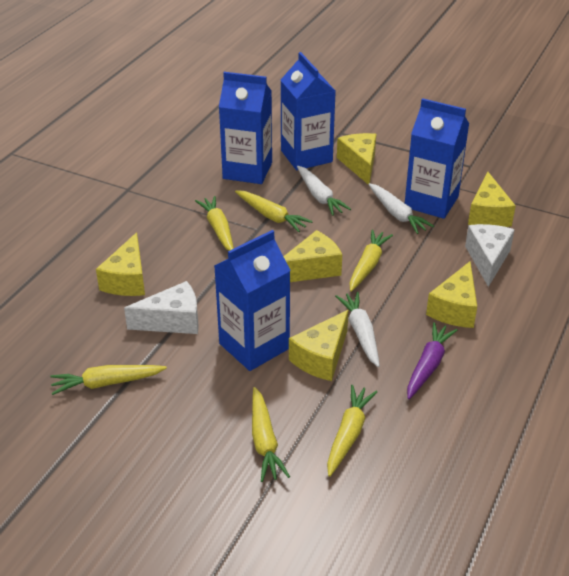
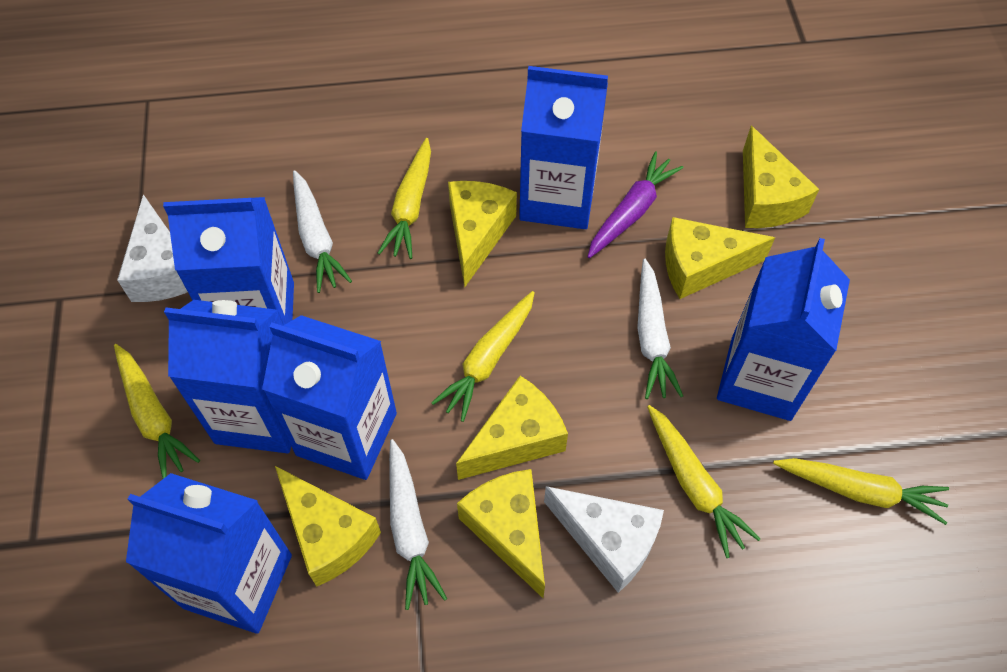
blue carton: 4 -> 6
yellow carrot: 6 -> 5

